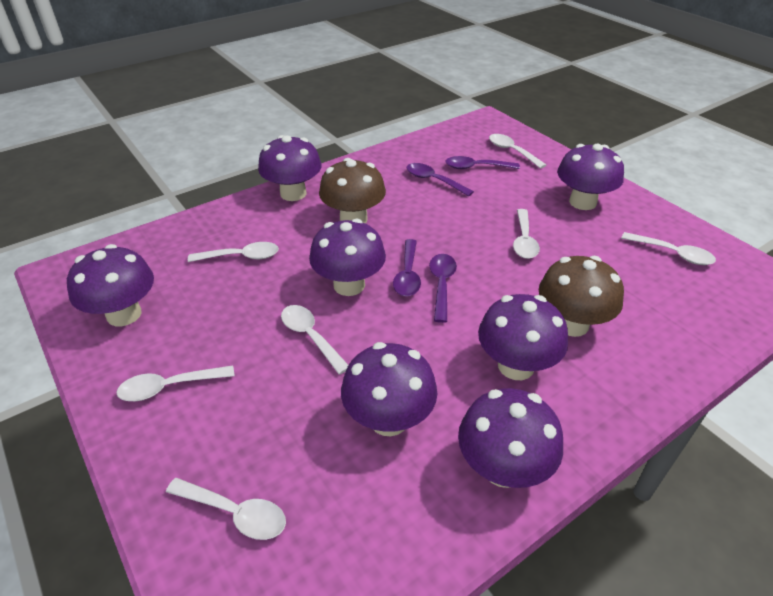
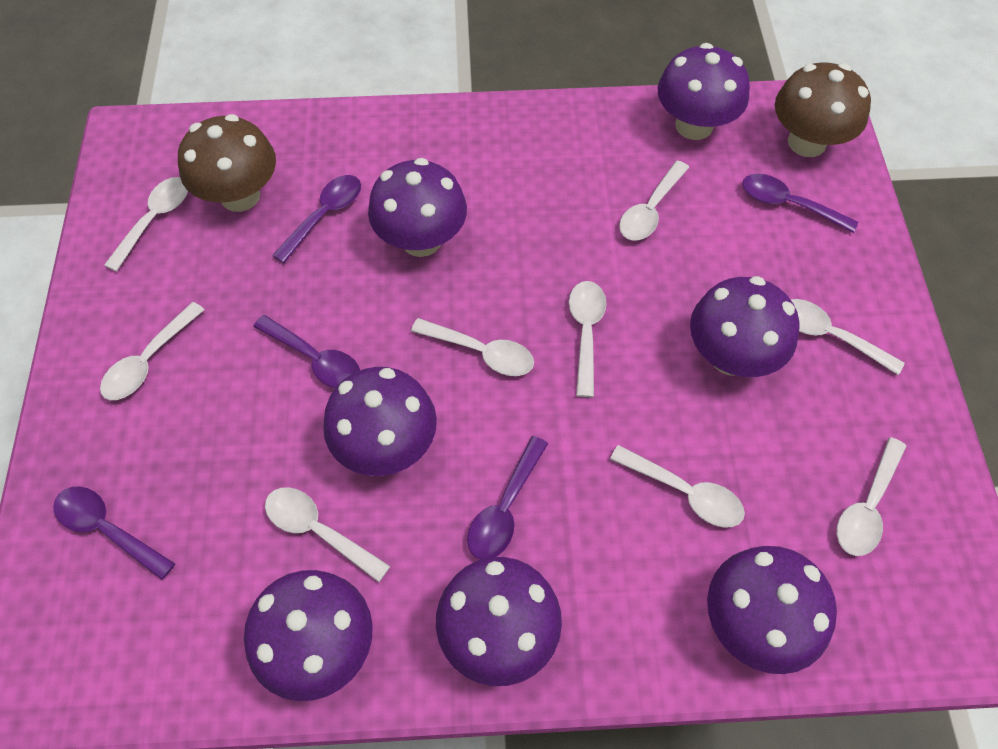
purple spoon: 4 -> 5
white spoon: 7 -> 9

